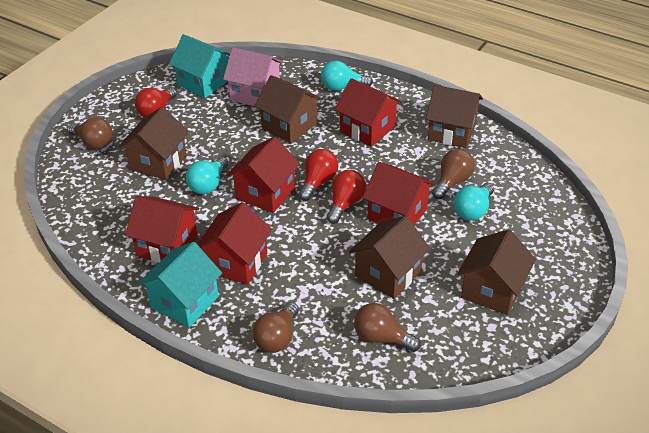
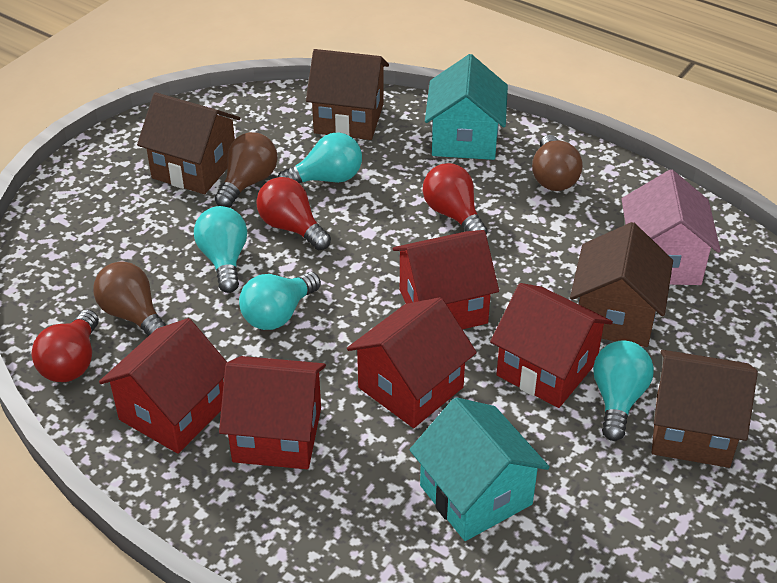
brown house: 5 -> 4
brown light bulb: 4 -> 3
turquoise light bulb: 3 -> 4

